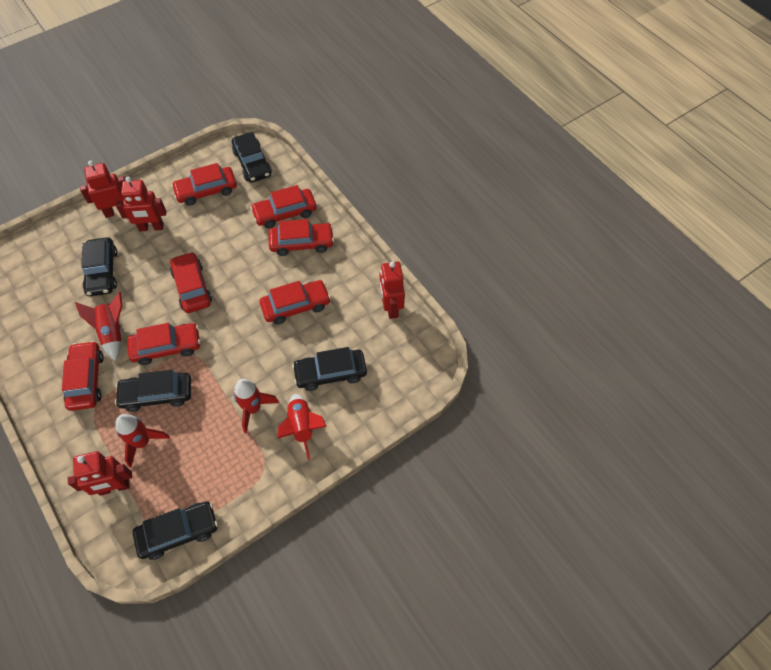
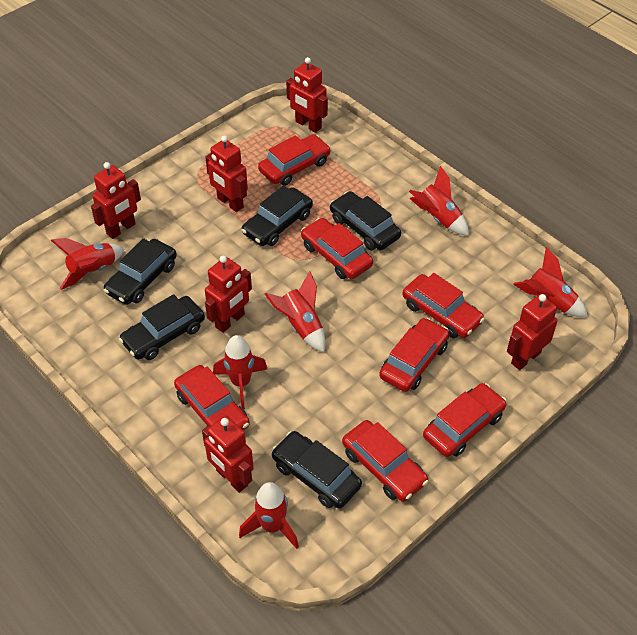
red robot: 4 -> 6
red rocket: 4 -> 6

